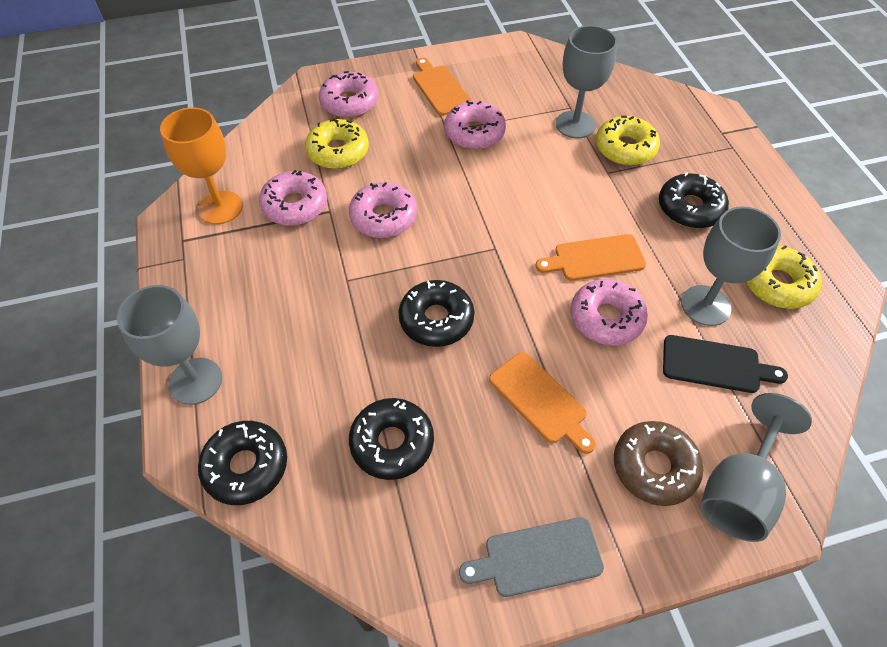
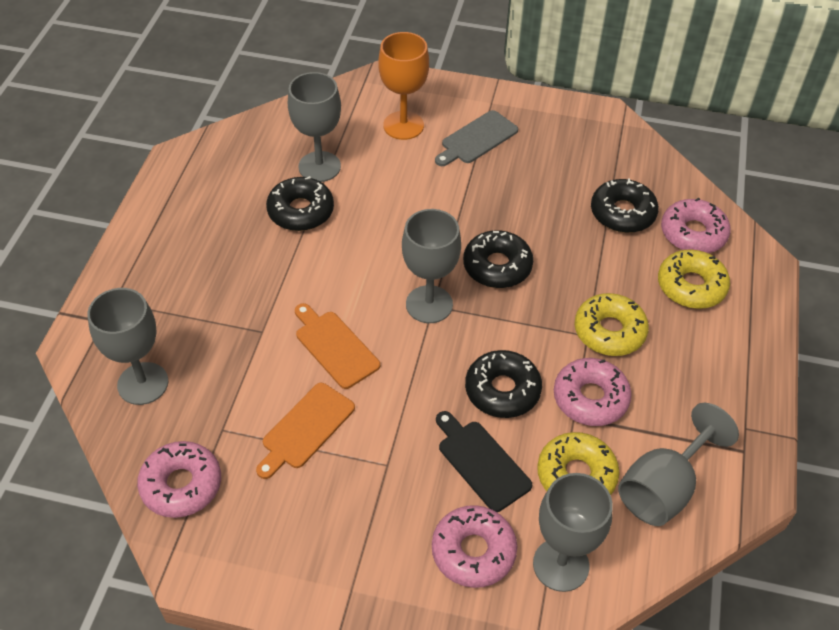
brown donut: 1 -> 0
grey goblet: 4 -> 5
orange cutting board: 3 -> 2
pink donut: 5 -> 4

